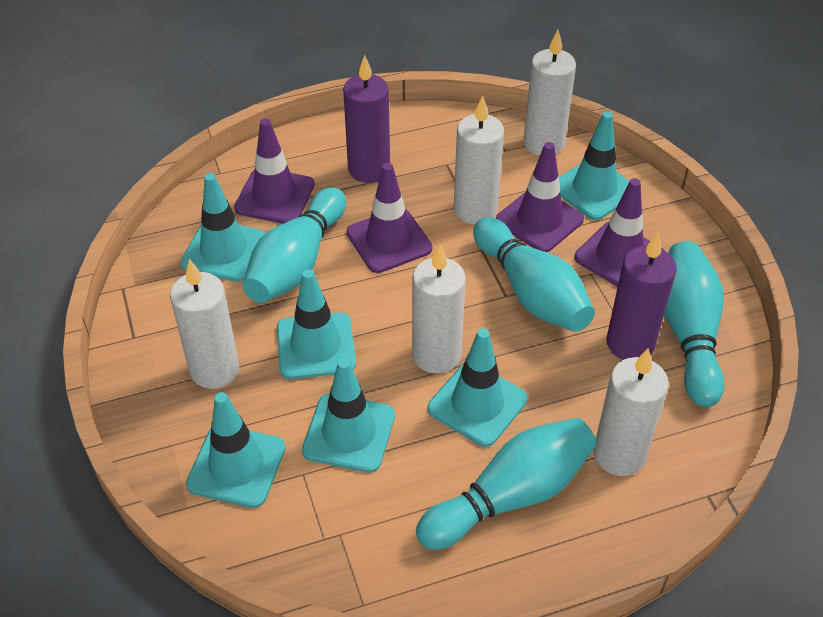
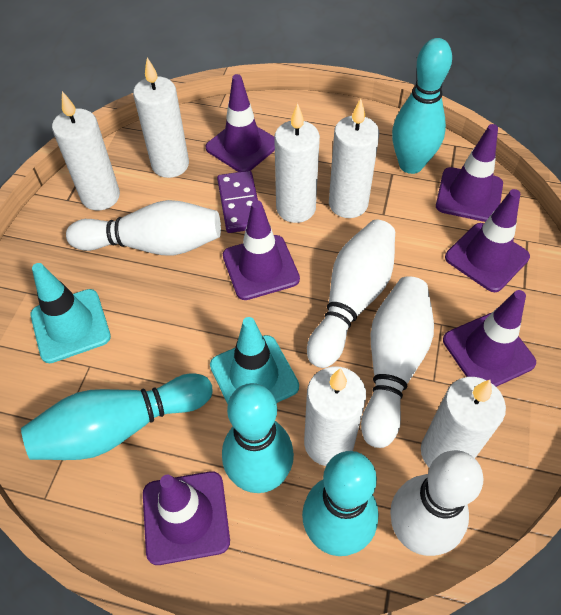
purple candle: 2 -> 0
purple domino: 0 -> 1
purple traffic cone: 4 -> 6
turquoise traffic cone: 6 -> 2
white bowling pin: 0 -> 4
white candle: 5 -> 6

